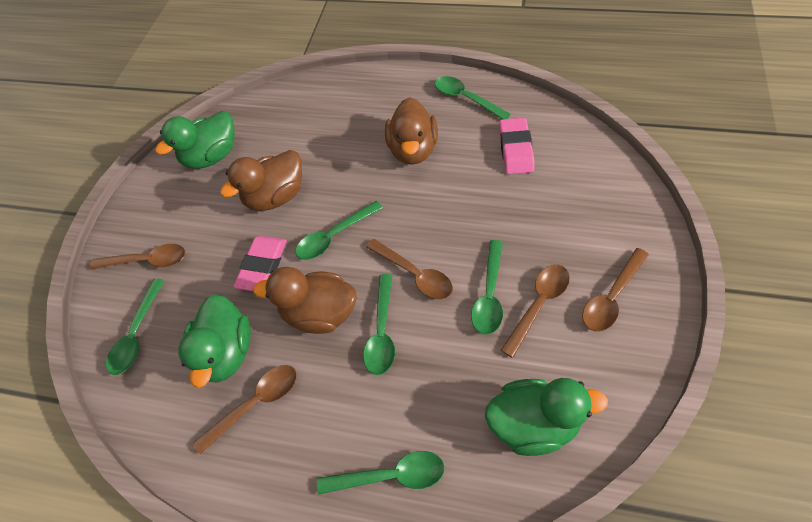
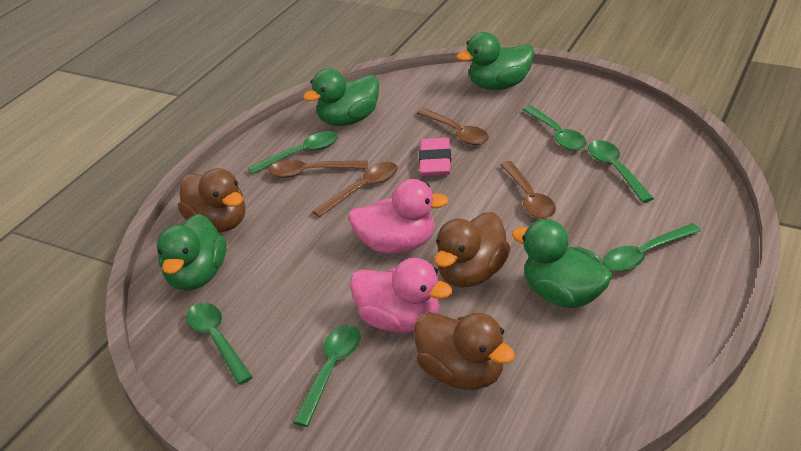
brown spoon: 5 -> 4
green duck: 3 -> 4
pink duck: 0 -> 2
pink eraser: 2 -> 1

